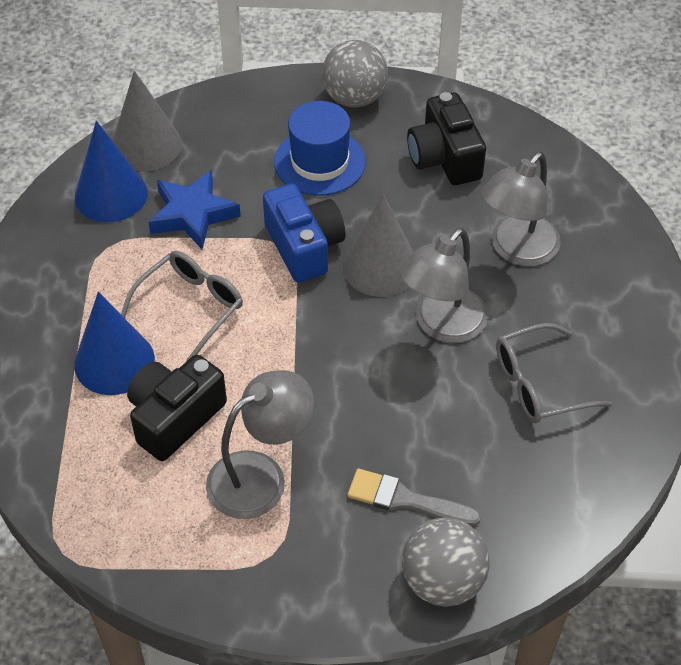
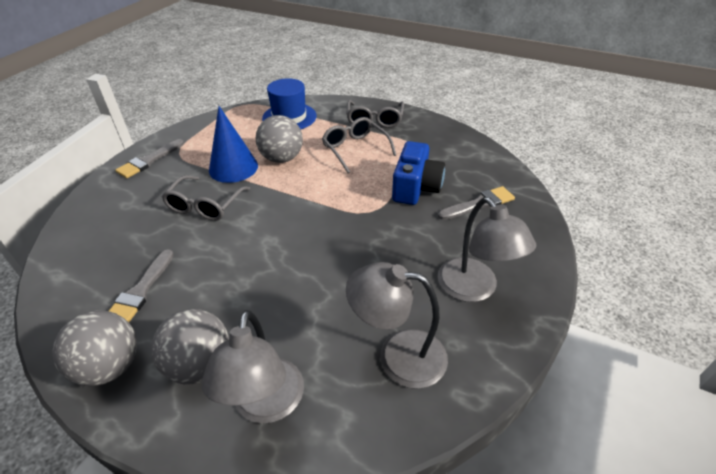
black camera: 2 -> 0
blue cone: 2 -> 1
blue star: 1 -> 0
grey ball: 2 -> 3
grey brush: 1 -> 3
grey cone: 2 -> 0
grey glasses: 2 -> 3

